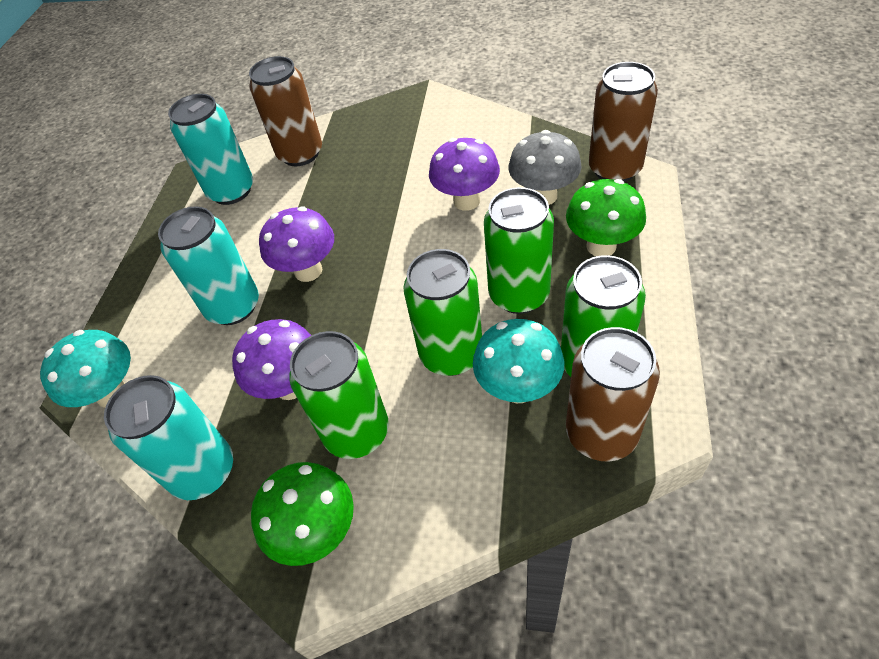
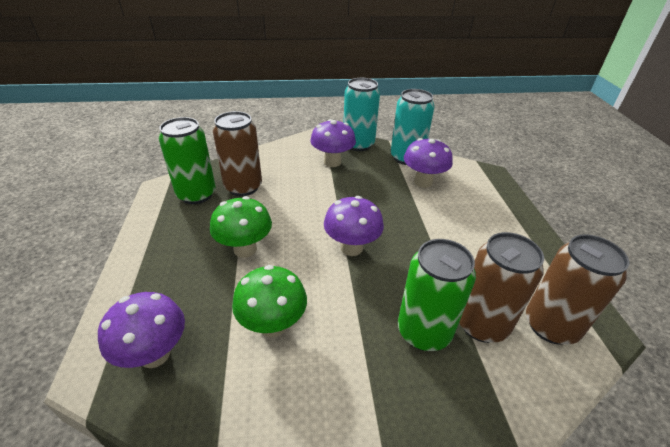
green can: 4 -> 2
grey mushroom: 1 -> 0
purple mushroom: 3 -> 4
turquoise can: 3 -> 2
turquoise mushroom: 2 -> 0

